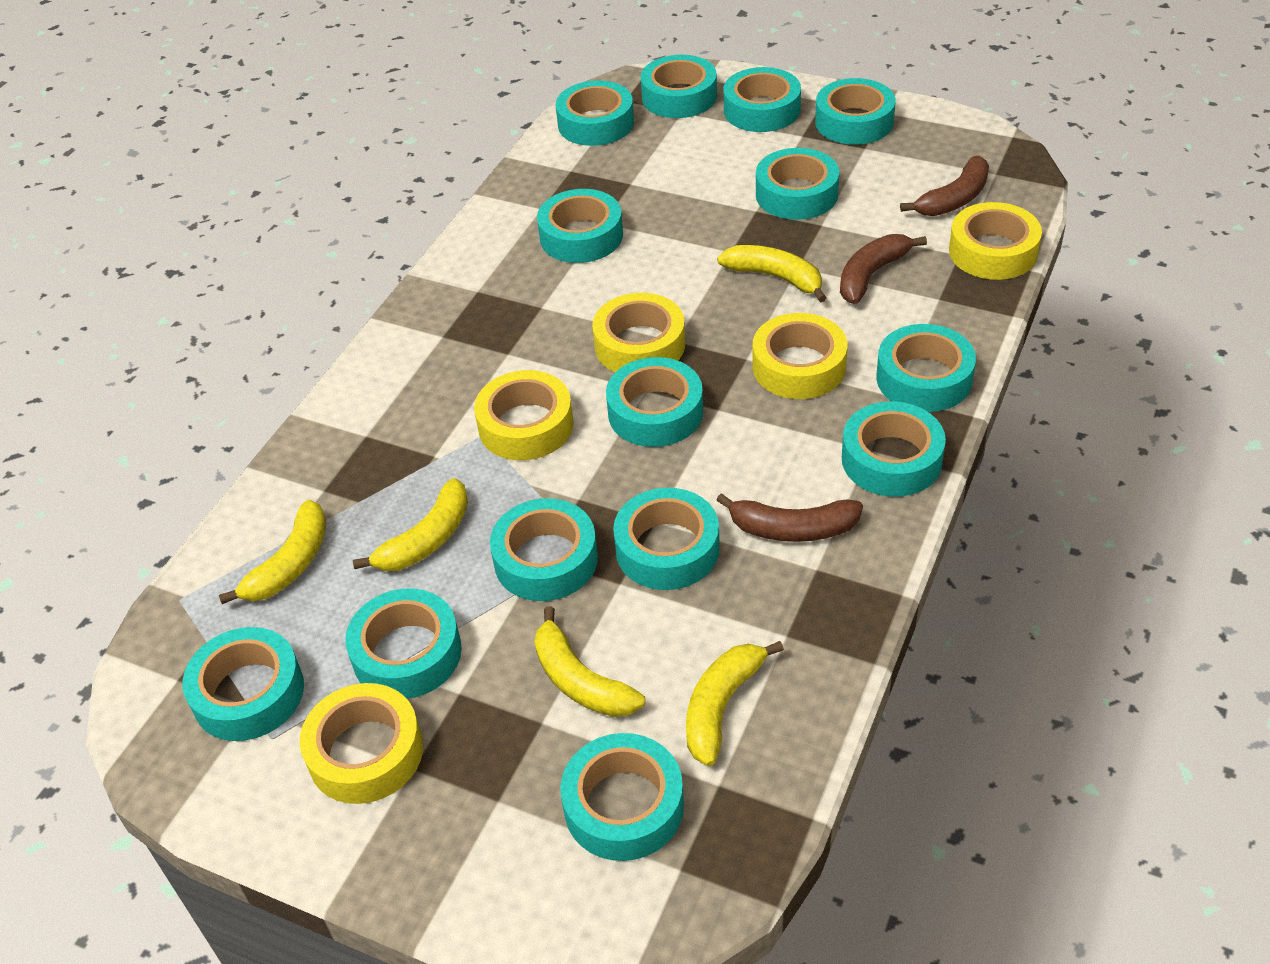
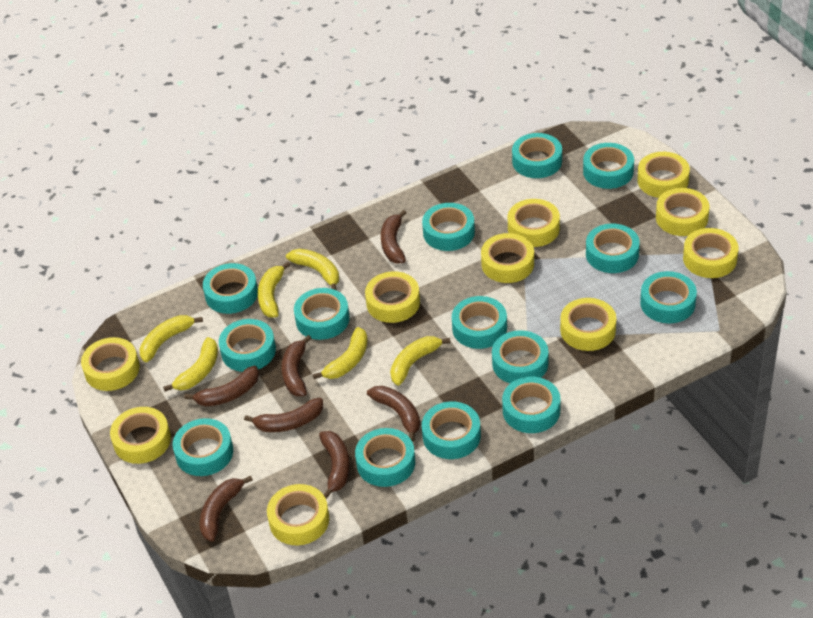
brown banana: 3 -> 7
yellow banana: 5 -> 6
yellow tape: 5 -> 10

